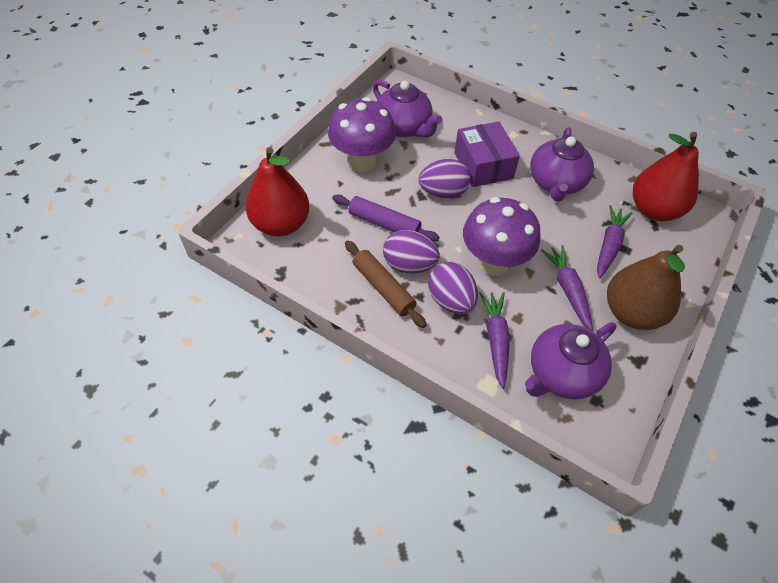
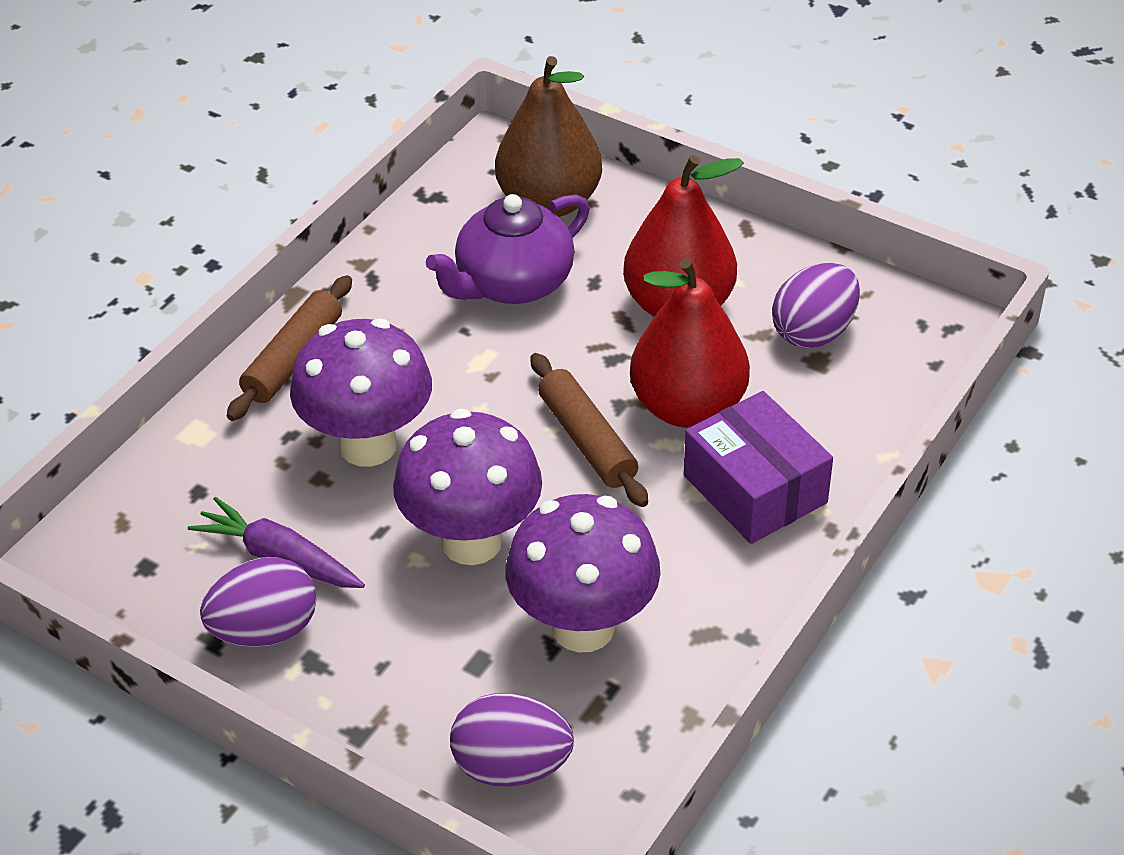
brown rolling pin: 1 -> 2
purple carrot: 3 -> 1
purple mushroom: 2 -> 3
purple rolling pin: 1 -> 0
purple teapot: 3 -> 1

